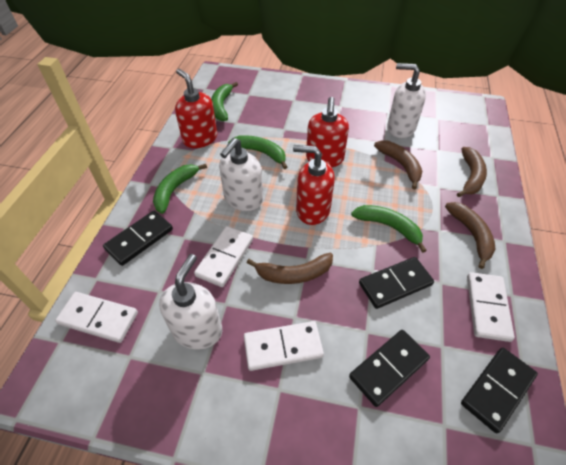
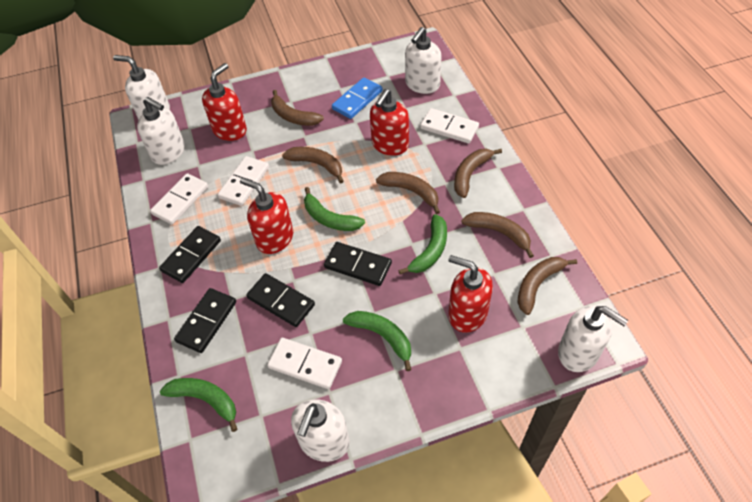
blue domino: 0 -> 1
brown banana: 4 -> 6
red soap dispenser: 3 -> 4
white soap dispenser: 3 -> 5

